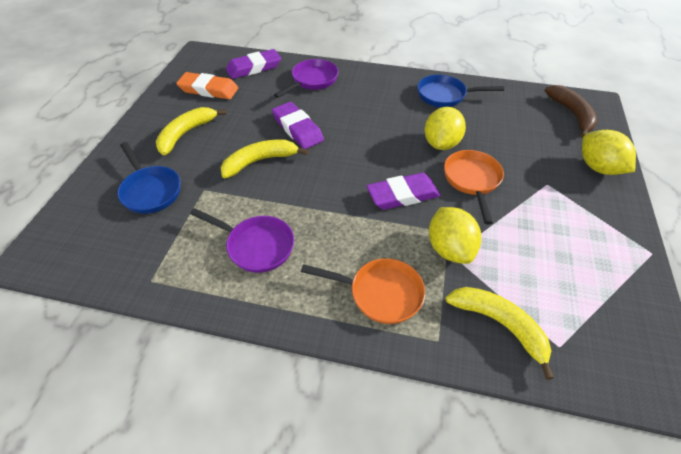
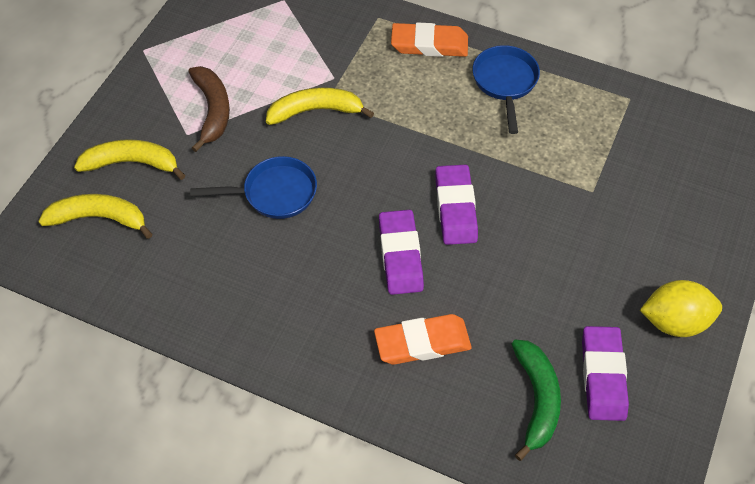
green banana: 0 -> 1
orange eraser: 1 -> 2
orange pan: 2 -> 0
purple pan: 2 -> 0
yellow lemon: 3 -> 1

